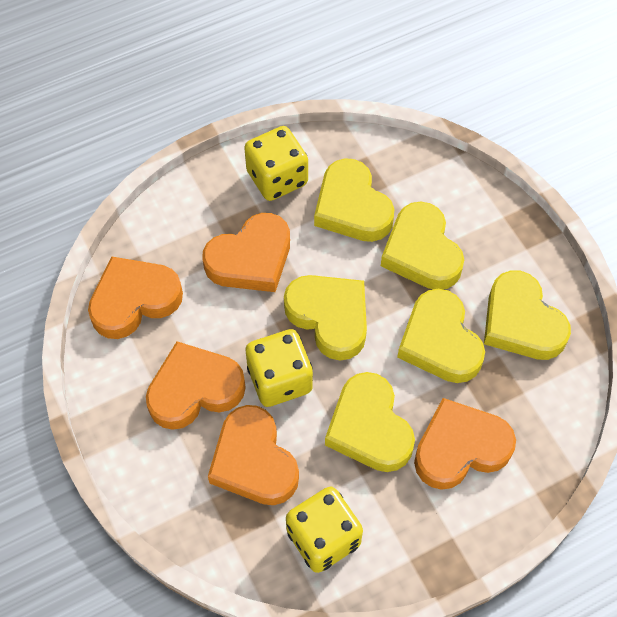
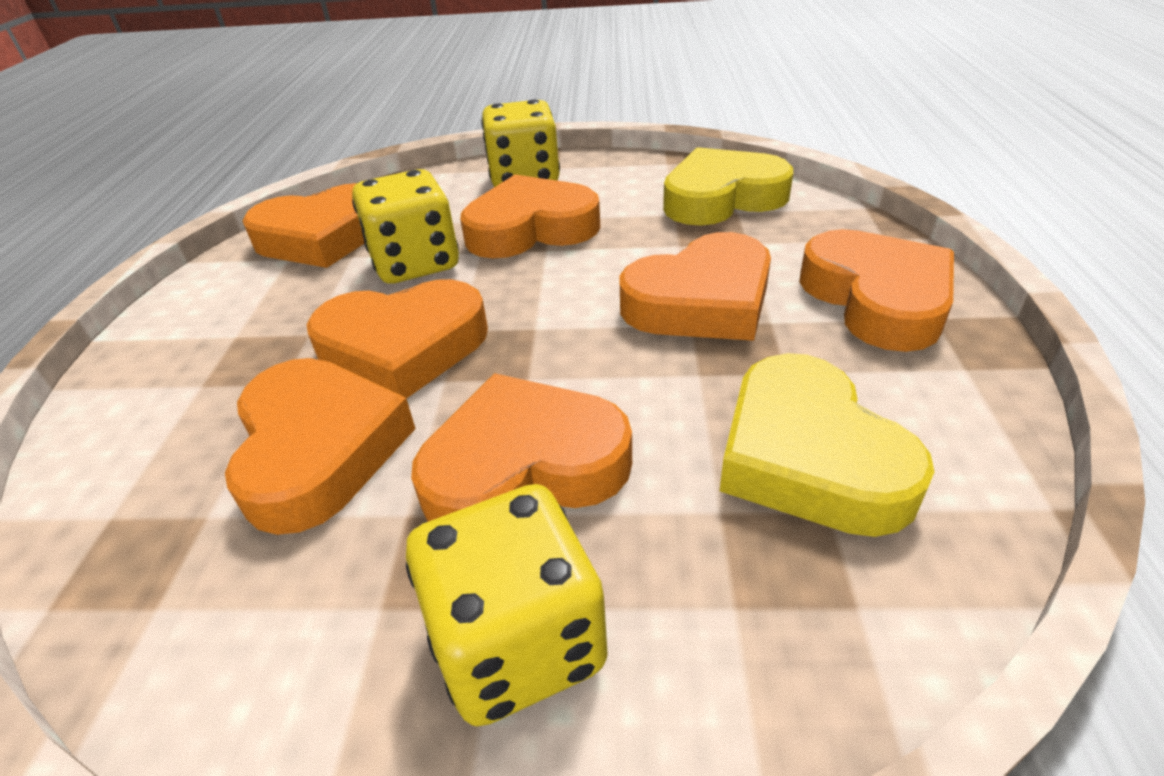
orange heart: 5 -> 7
yellow heart: 6 -> 2

